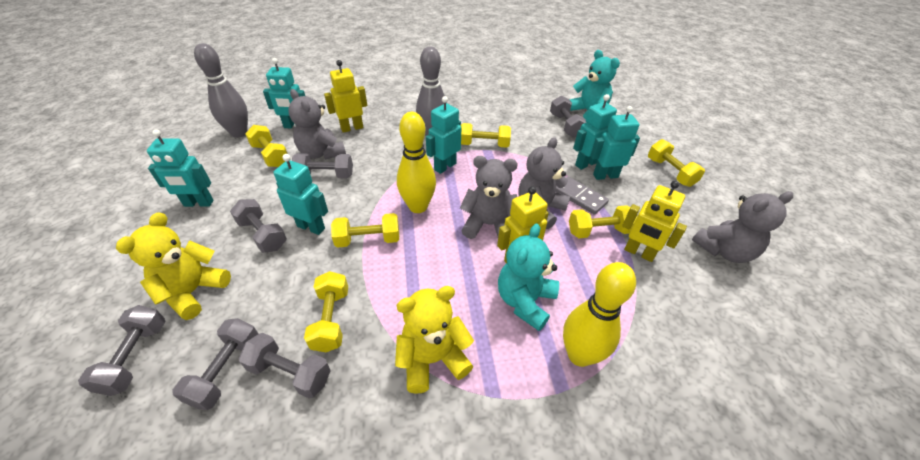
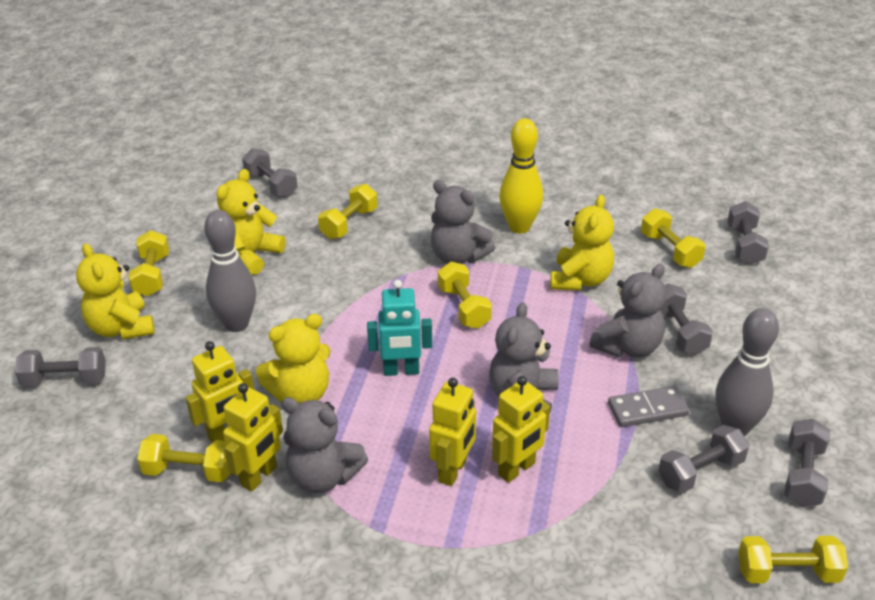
turquoise robot: 6 -> 1
turquoise teddy bear: 2 -> 0
yellow bowling pin: 2 -> 1
yellow robot: 3 -> 4
yellow teddy bear: 2 -> 4

